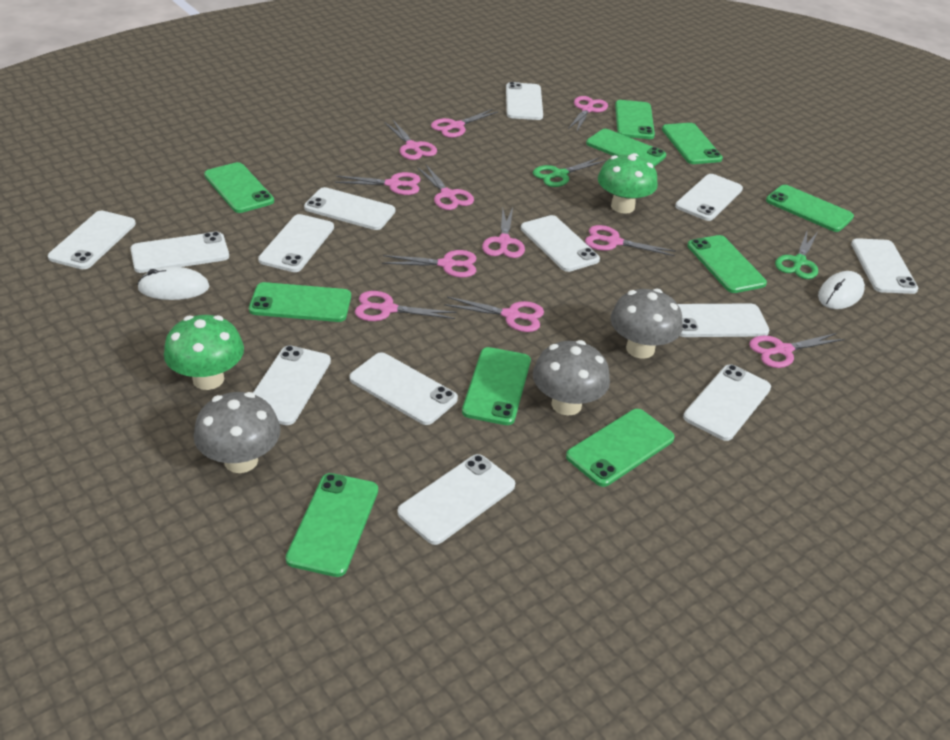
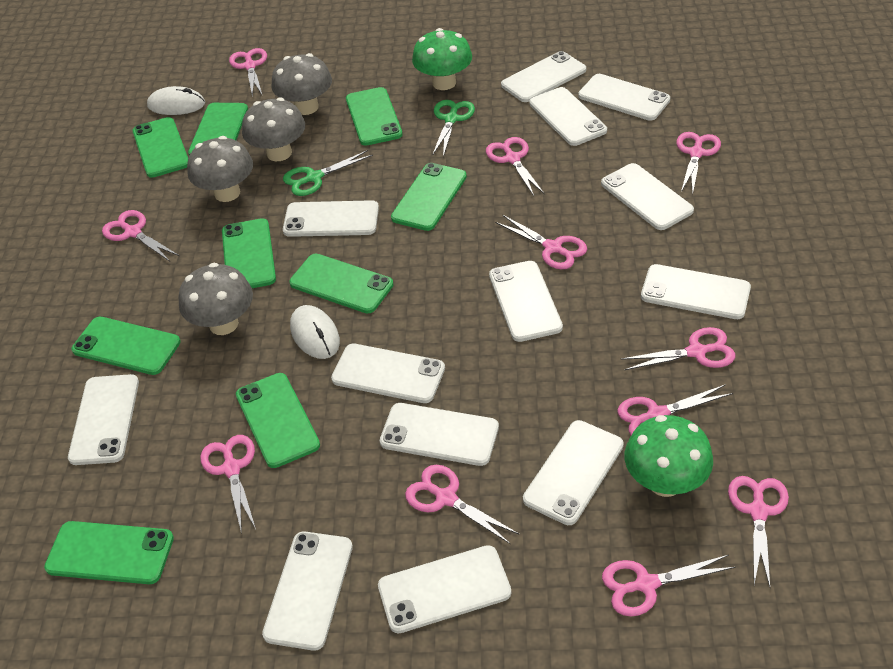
green phone: 10 -> 9
grey mushroom: 3 -> 4

